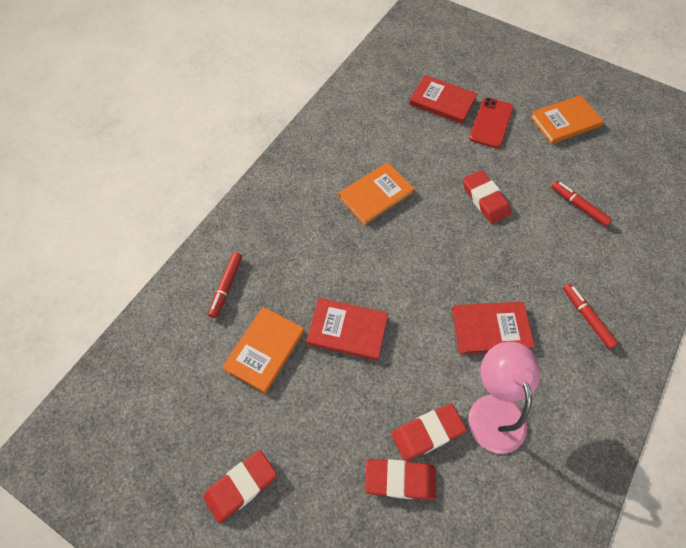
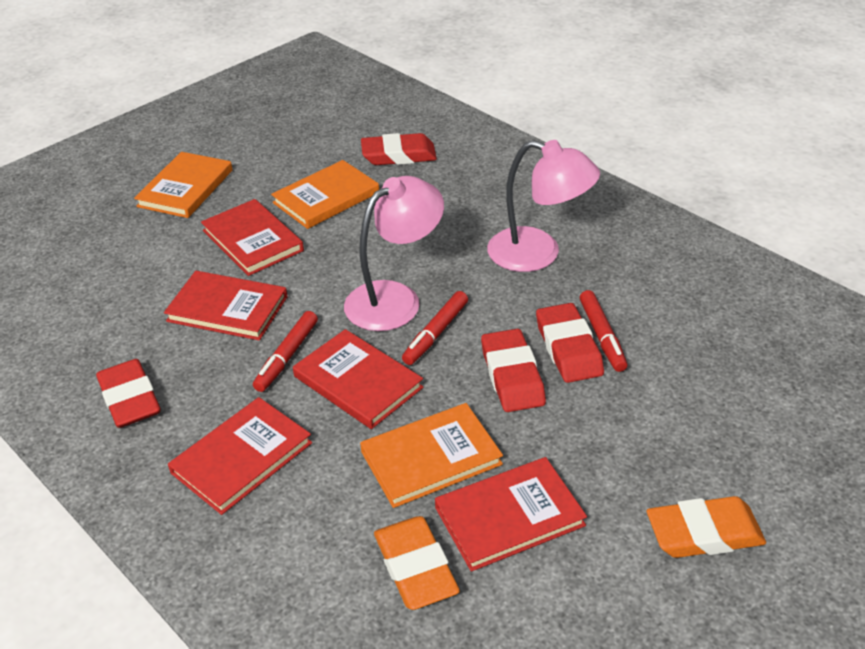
orange eraser: 0 -> 2
pink lamp: 1 -> 2
red book: 3 -> 5
red phone: 1 -> 0

